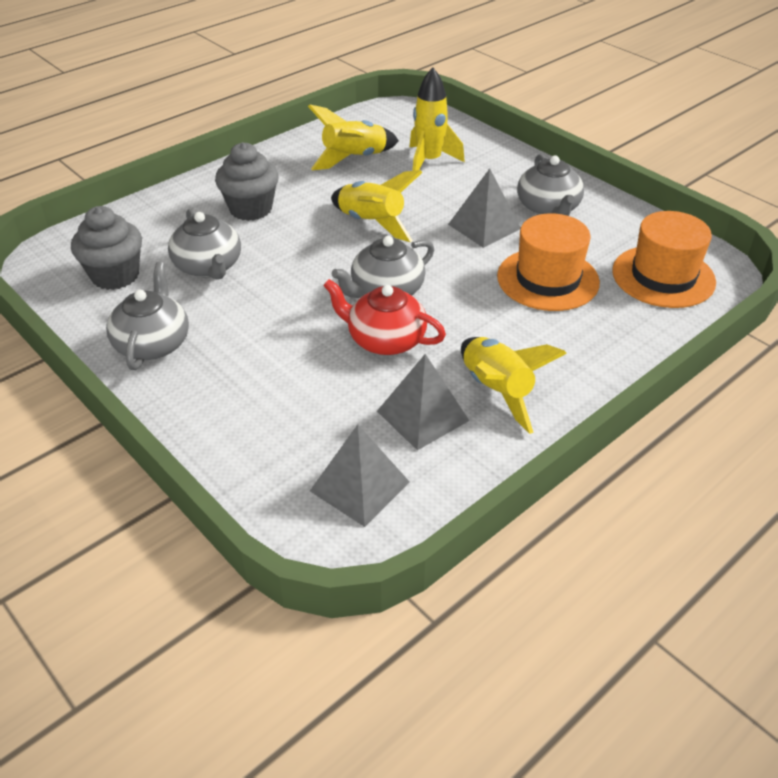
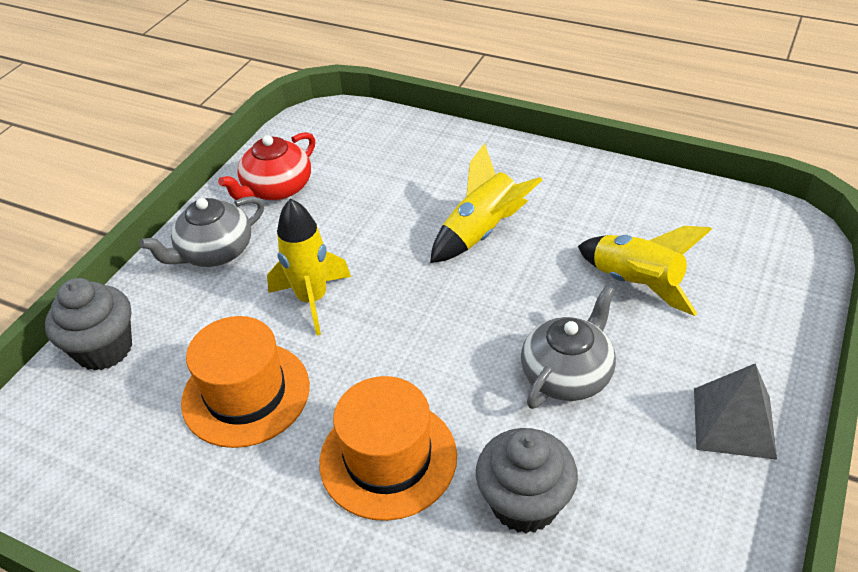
grey pyramid: 3 -> 1
grey teapot: 4 -> 2
yellow rocket: 4 -> 3

